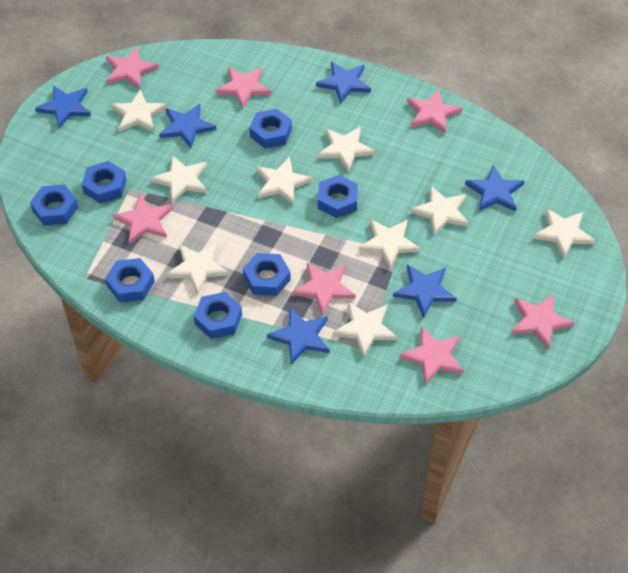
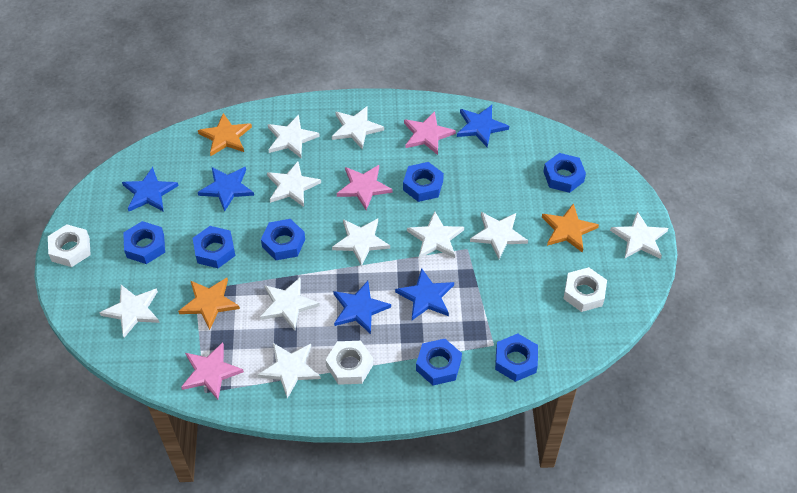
blue star: 6 -> 5
orange star: 0 -> 3
pink star: 7 -> 3
white nut: 0 -> 3
white star: 9 -> 10

